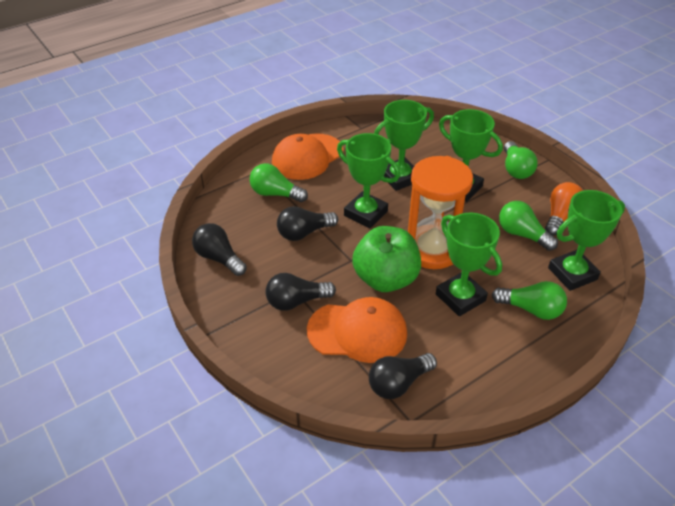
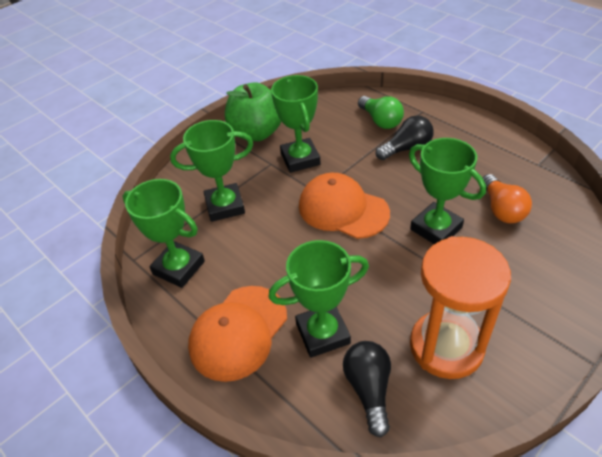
black light bulb: 4 -> 2
green light bulb: 4 -> 1

